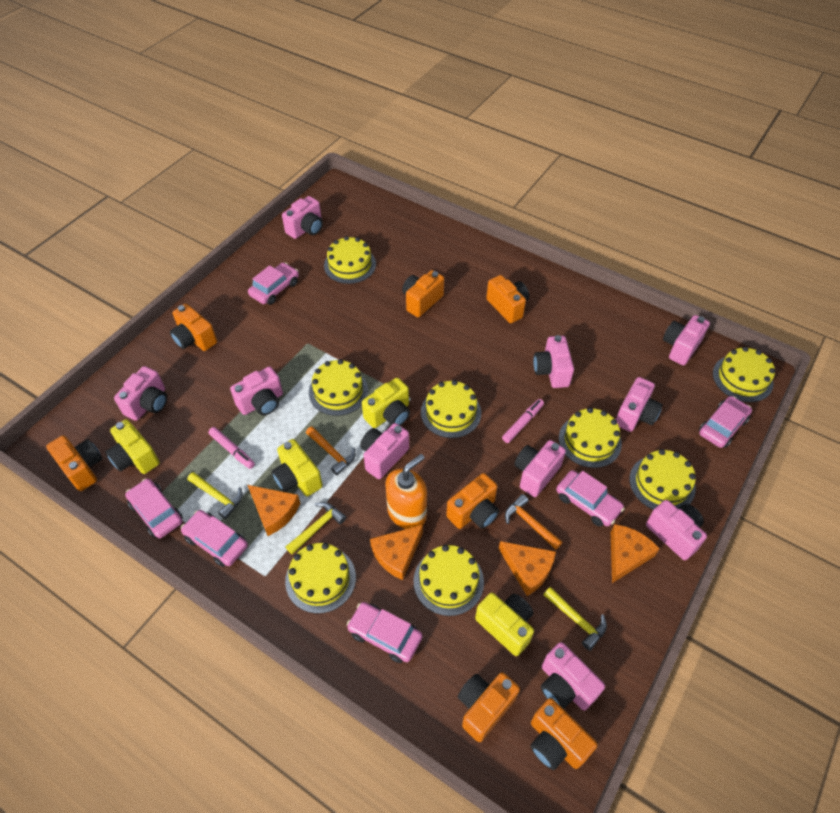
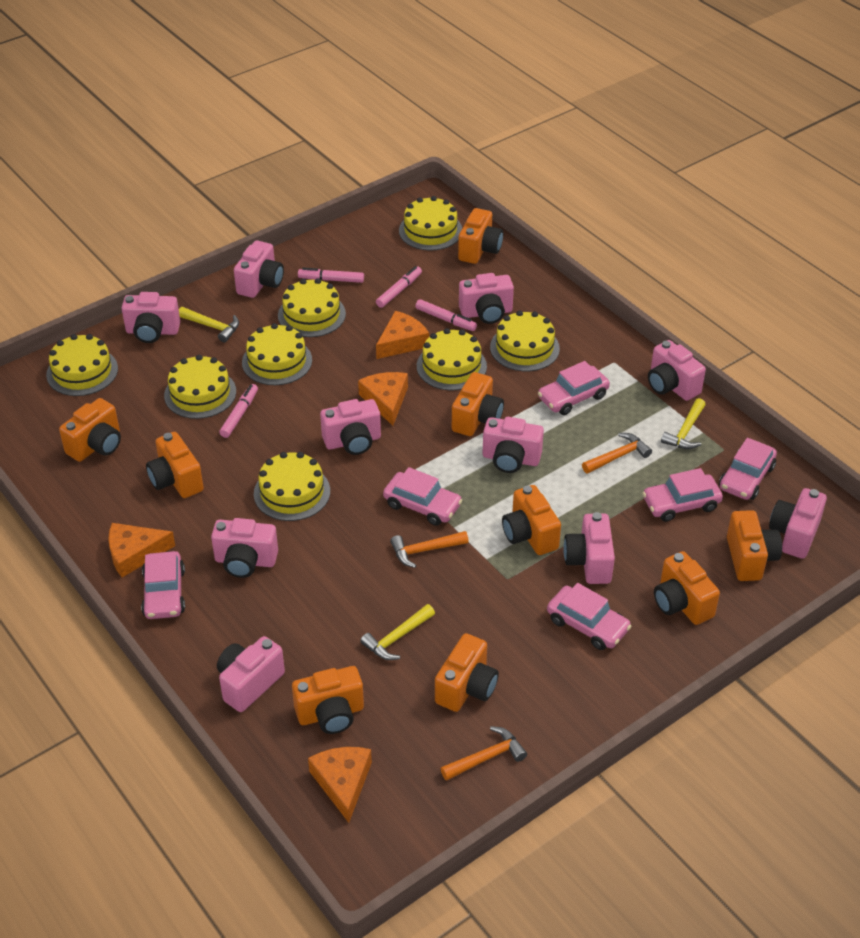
orange camera: 7 -> 9
orange hammer: 2 -> 3
orange soap dispenser: 1 -> 0
pink marker: 2 -> 4
yellow camera: 4 -> 0

